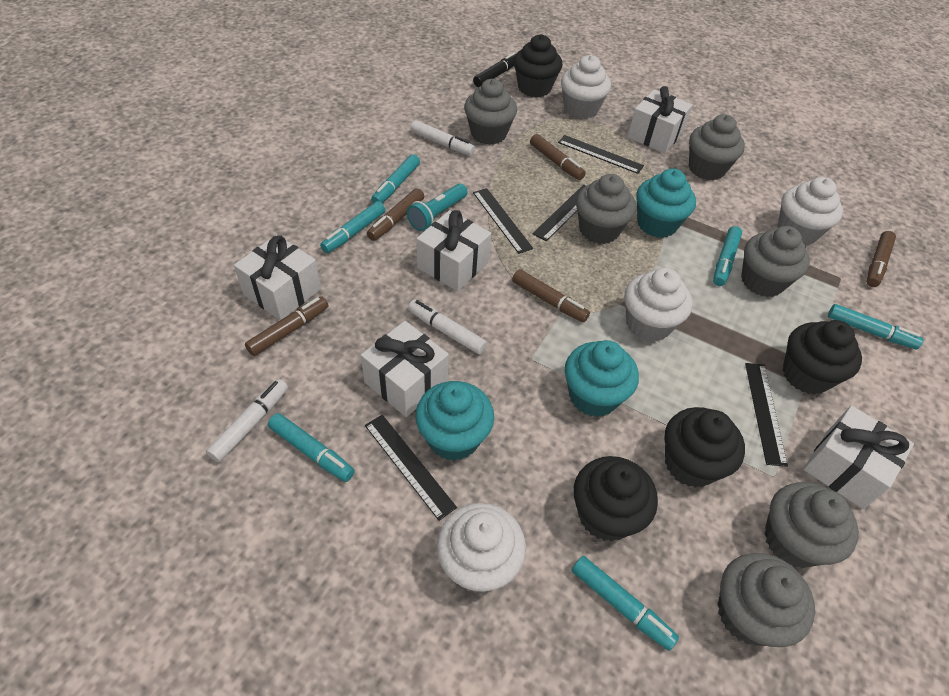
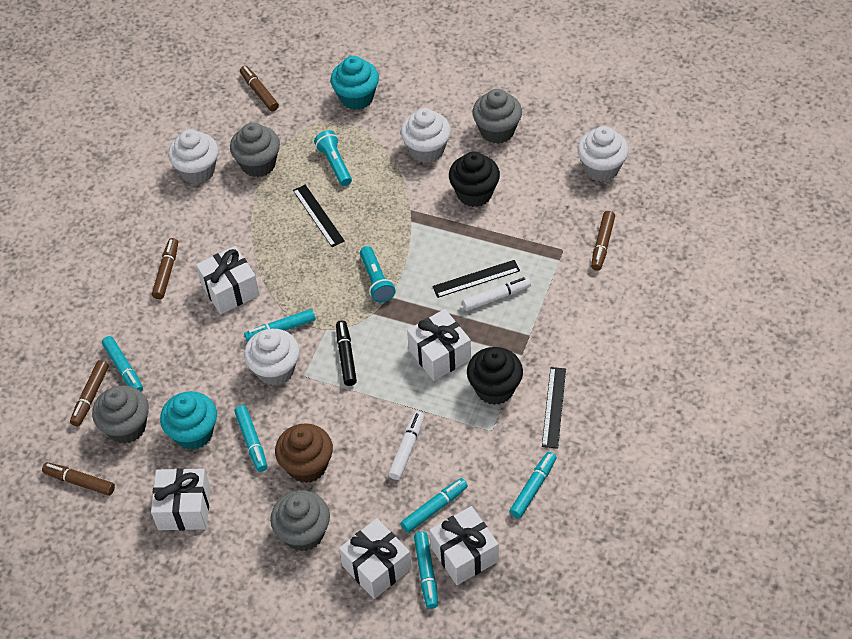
black cupcake: 4 -> 2
black ruler: 5 -> 3
brown cupcake: 0 -> 1
grey cupcake: 6 -> 4
turquoise cupcake: 3 -> 2
turquoise flashlight: 1 -> 2
white marker: 3 -> 2

